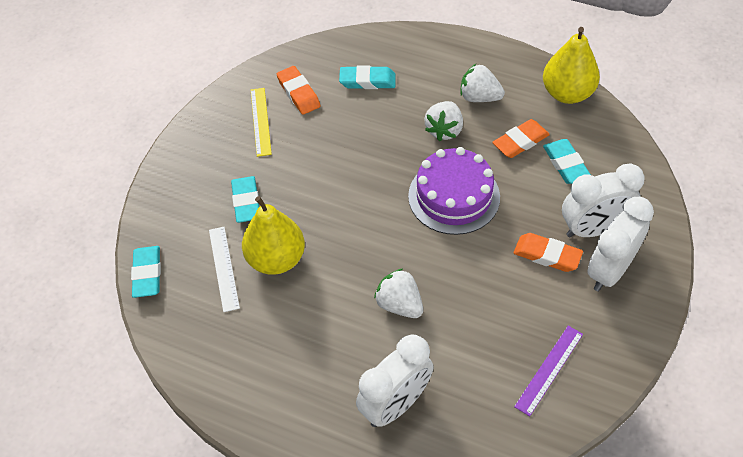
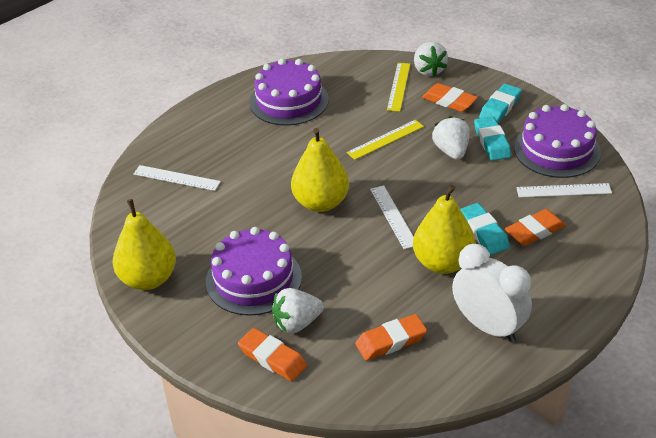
orange eraser: 3 -> 4
purple cake: 1 -> 3
purple ruler: 1 -> 0
turquoise eraser: 4 -> 3
white clock: 3 -> 1
white ruler: 1 -> 3
yellow pear: 2 -> 3
yellow ruler: 1 -> 2

